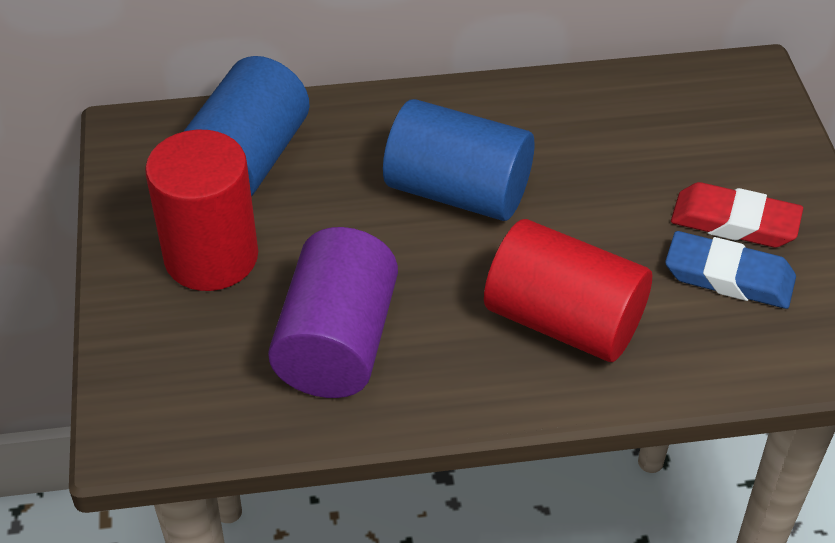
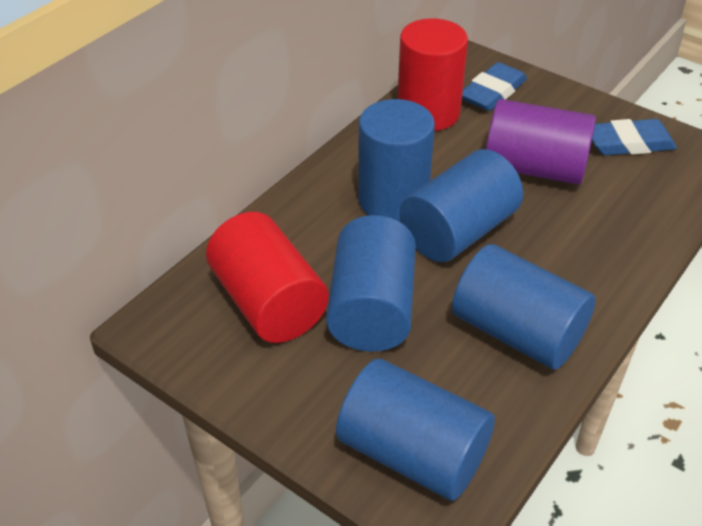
blue cylinder: 2 -> 5
blue eraser: 1 -> 2
red eraser: 1 -> 0

